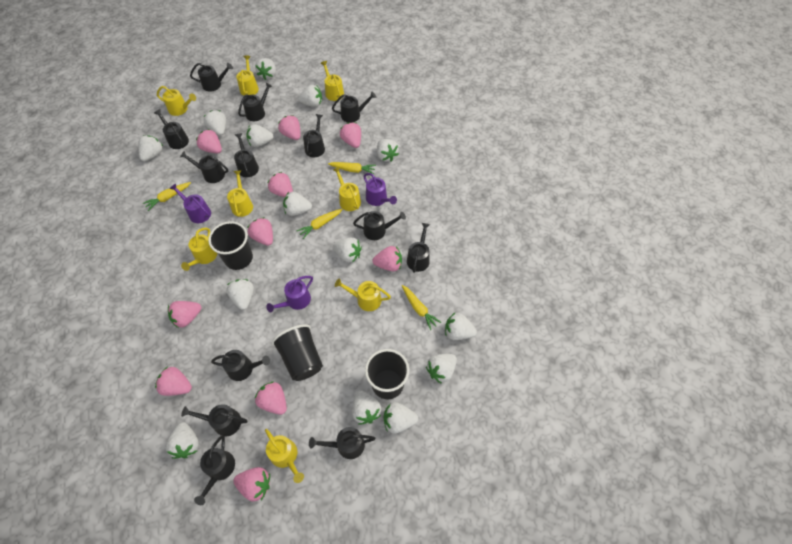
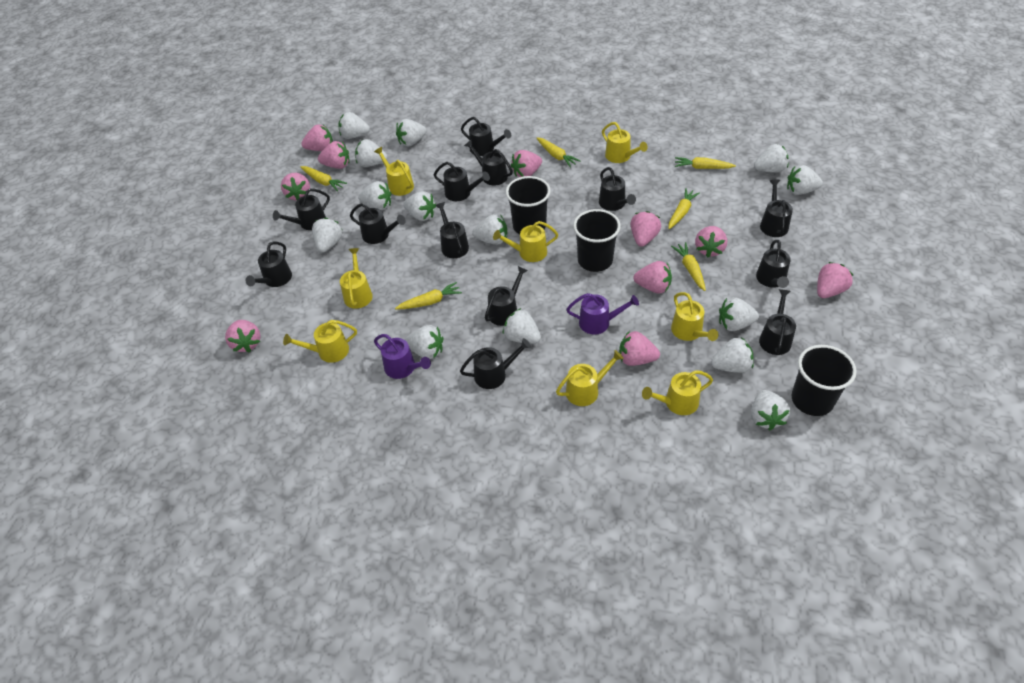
purple watering can: 3 -> 2
yellow carrot: 4 -> 6

